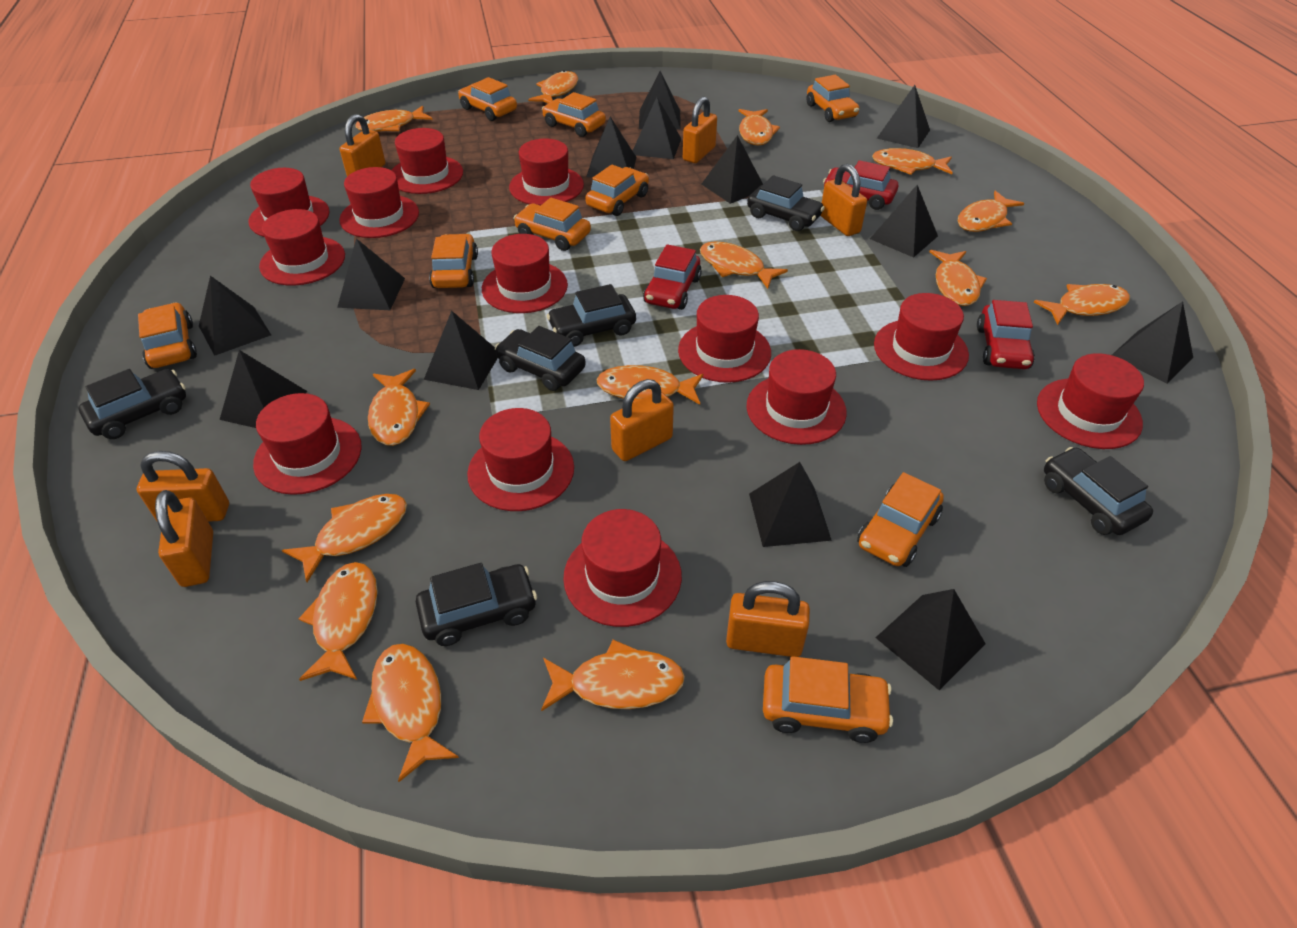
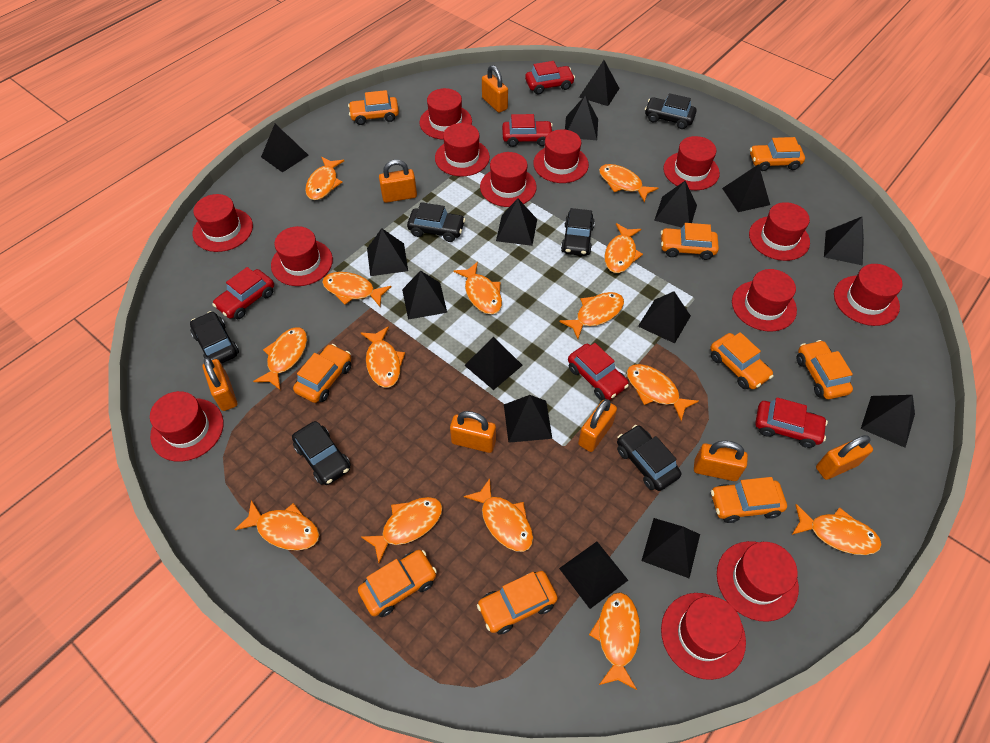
black pyramid: 13 -> 15
red car: 3 -> 5

